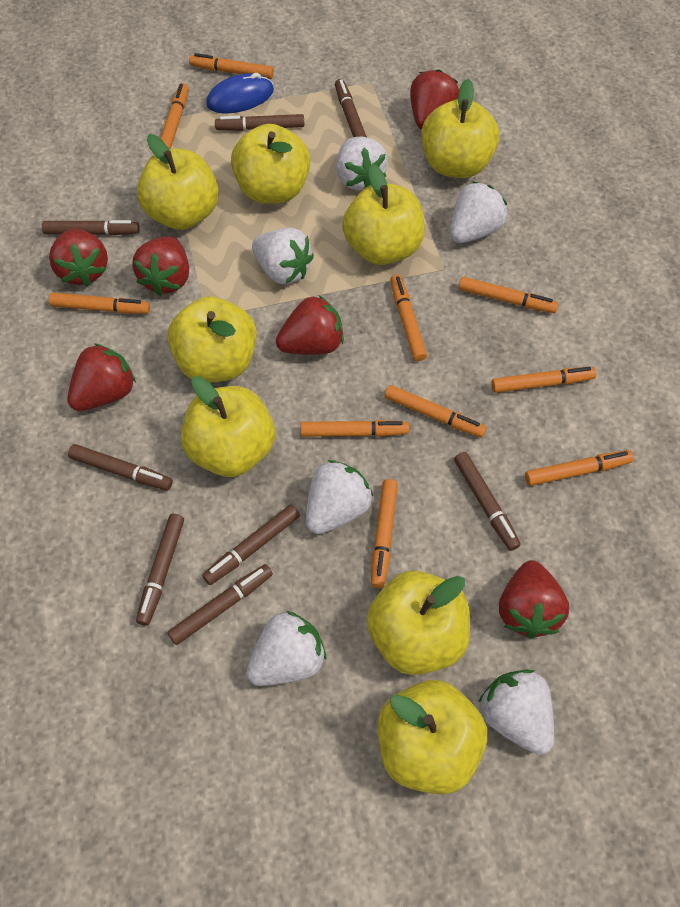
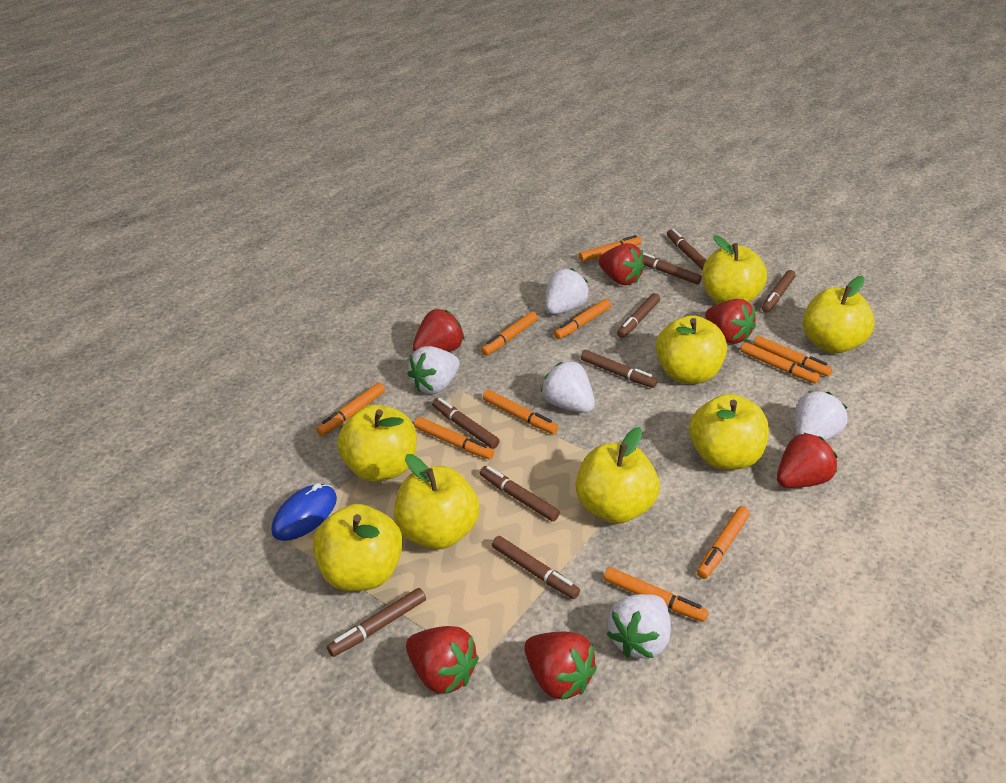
brown marker: 8 -> 9
white strawberry: 6 -> 5

